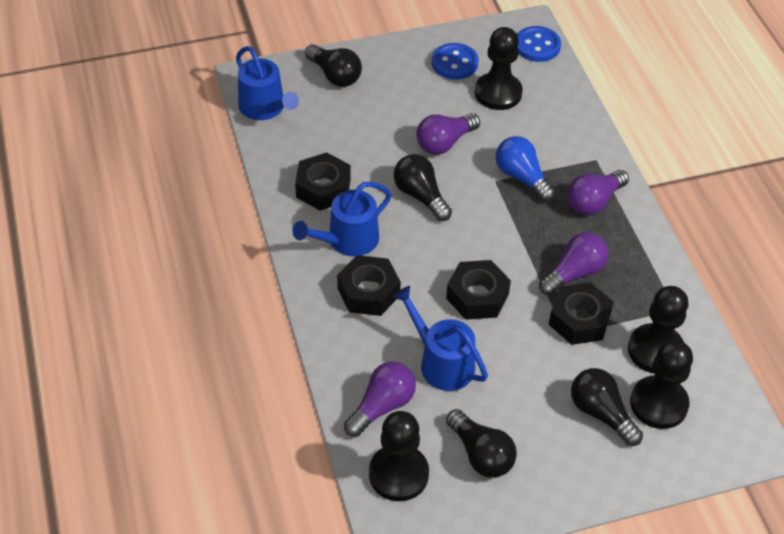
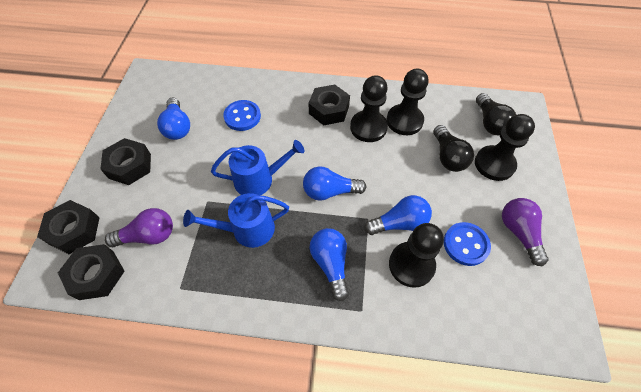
black light bulb: 4 -> 2
blue light bulb: 1 -> 4
blue watering can: 3 -> 2
purple light bulb: 4 -> 2

